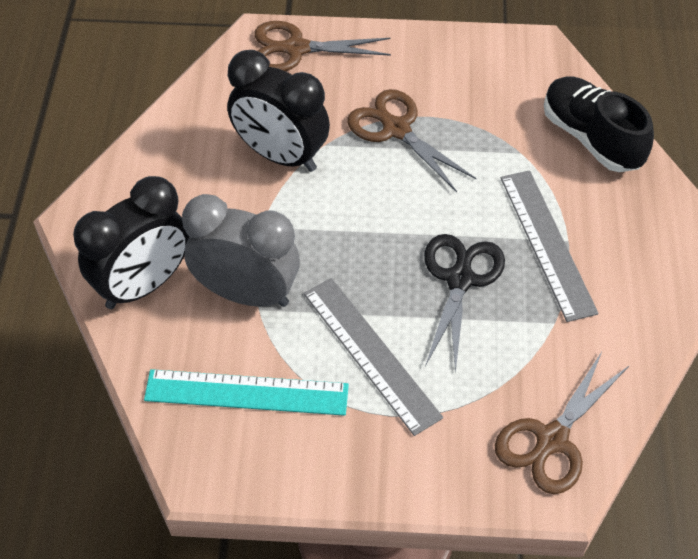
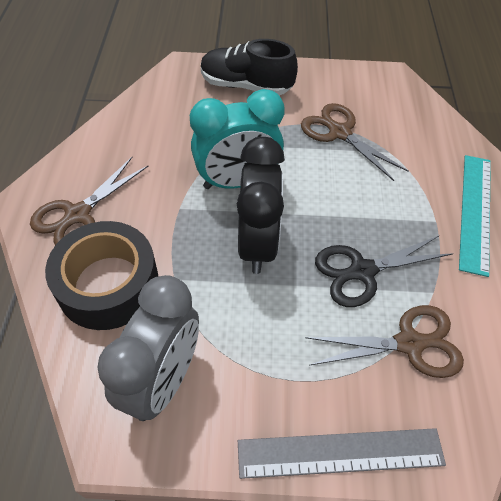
black clock: 2 -> 1
black tape: 0 -> 1
grey ruler: 2 -> 1
turquoise clock: 0 -> 1

